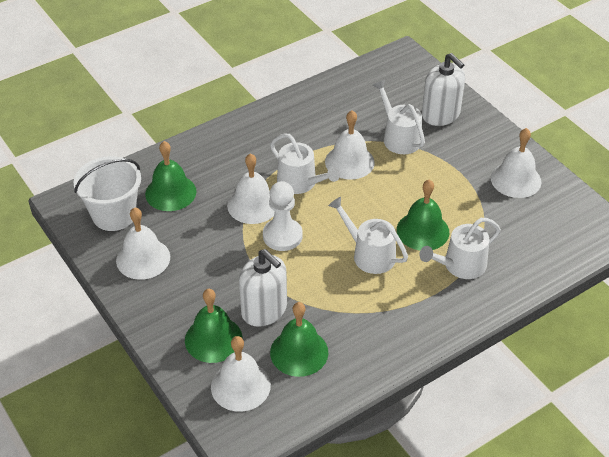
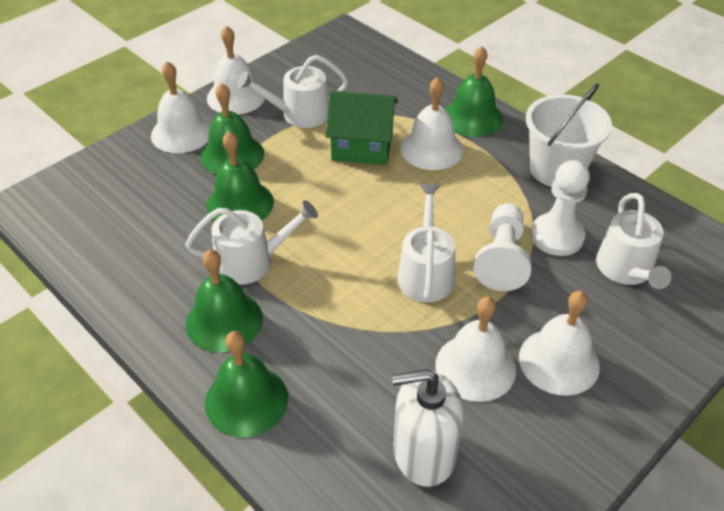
green bell: 4 -> 5
green house: 0 -> 1
white pawn: 1 -> 2
white soap dispenser: 2 -> 1

